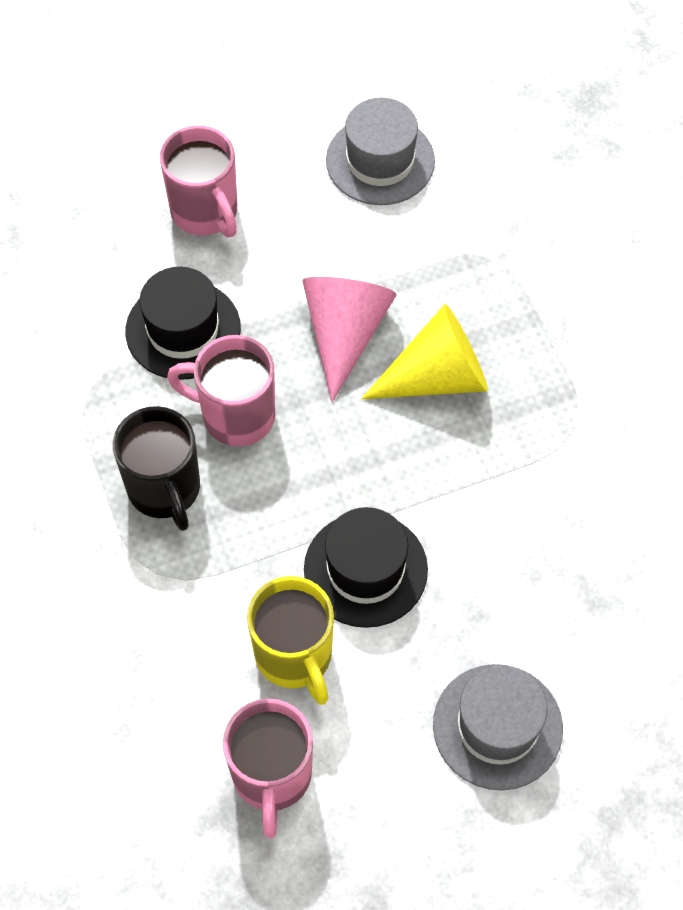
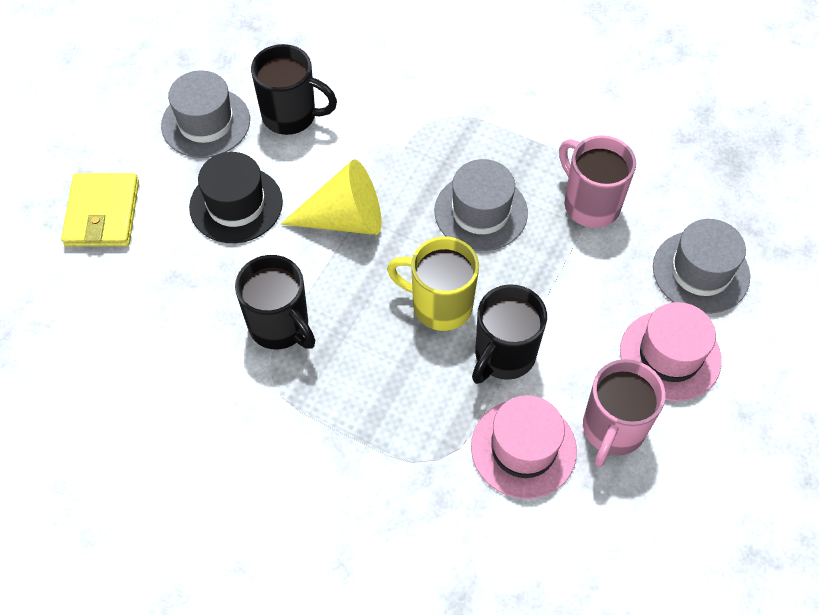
black hat: 2 -> 1
black mug: 1 -> 3
grey hat: 2 -> 3
pink cone: 1 -> 0
pink hat: 0 -> 2
pink mug: 3 -> 2
yellow wallet: 0 -> 1

